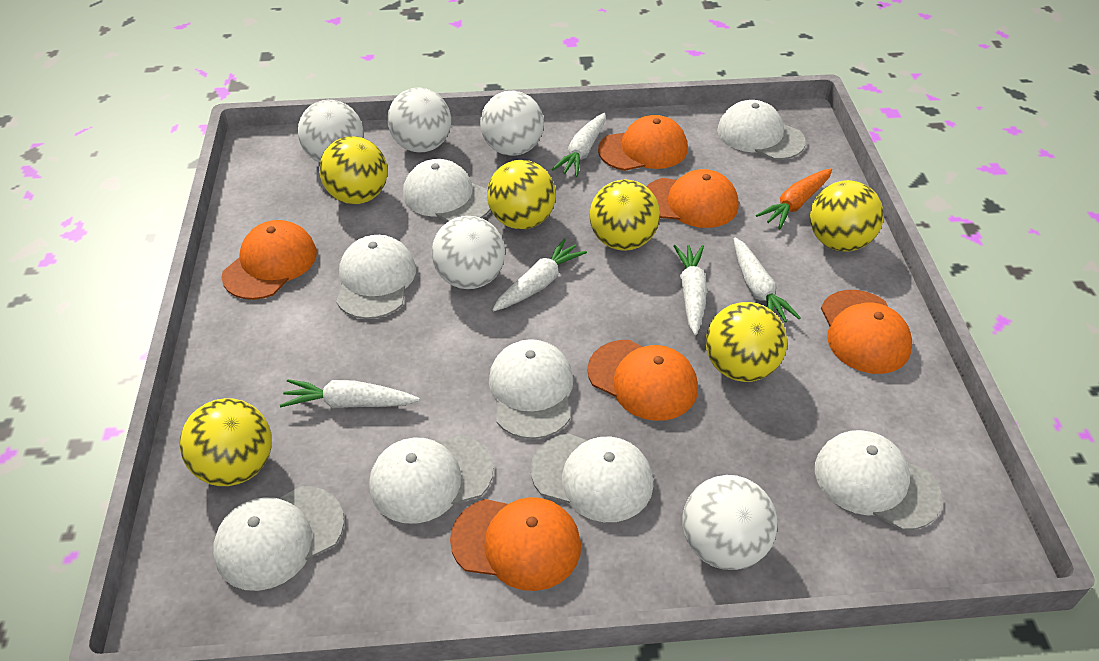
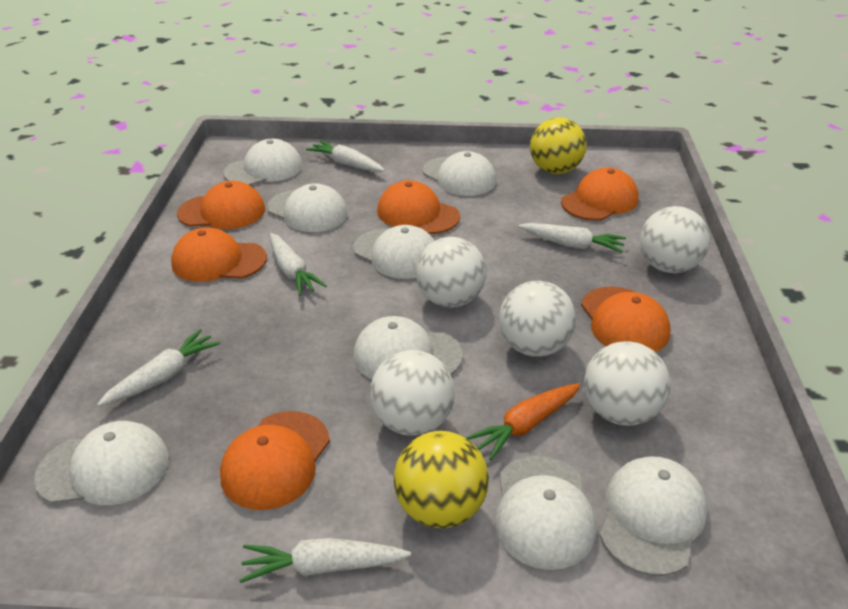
yellow ball: 6 -> 2

